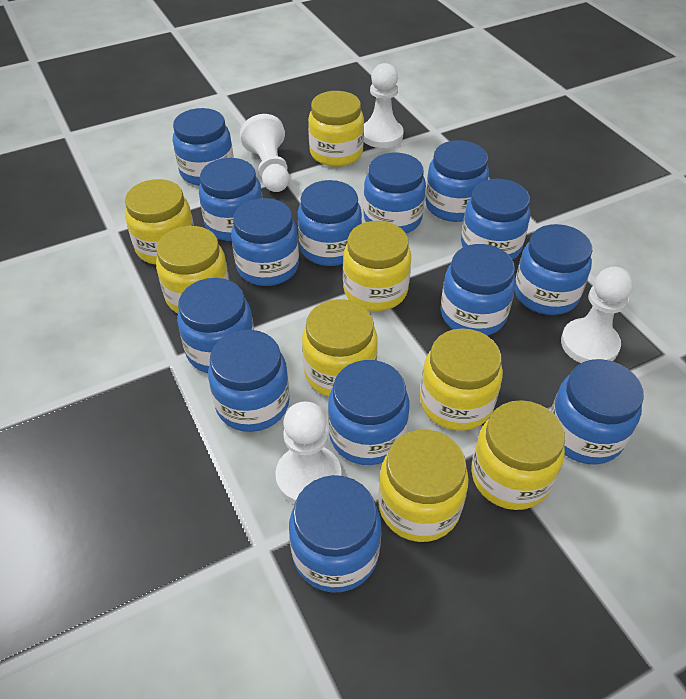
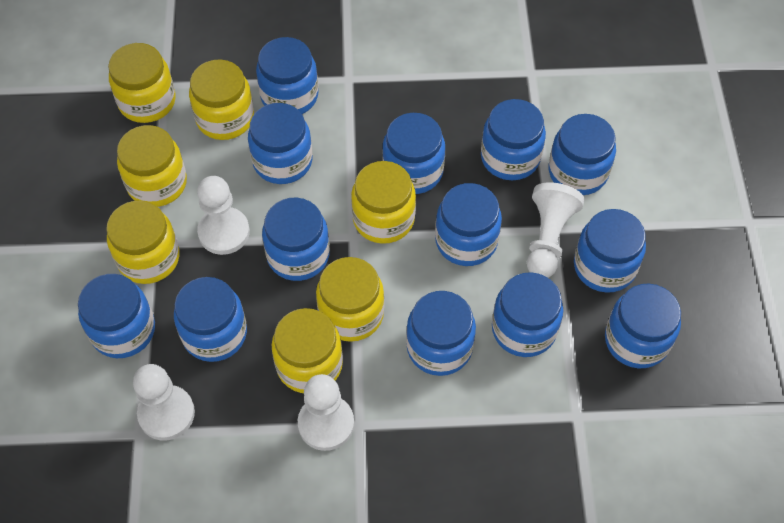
blue jar: 14 -> 13
yellow jar: 8 -> 7

